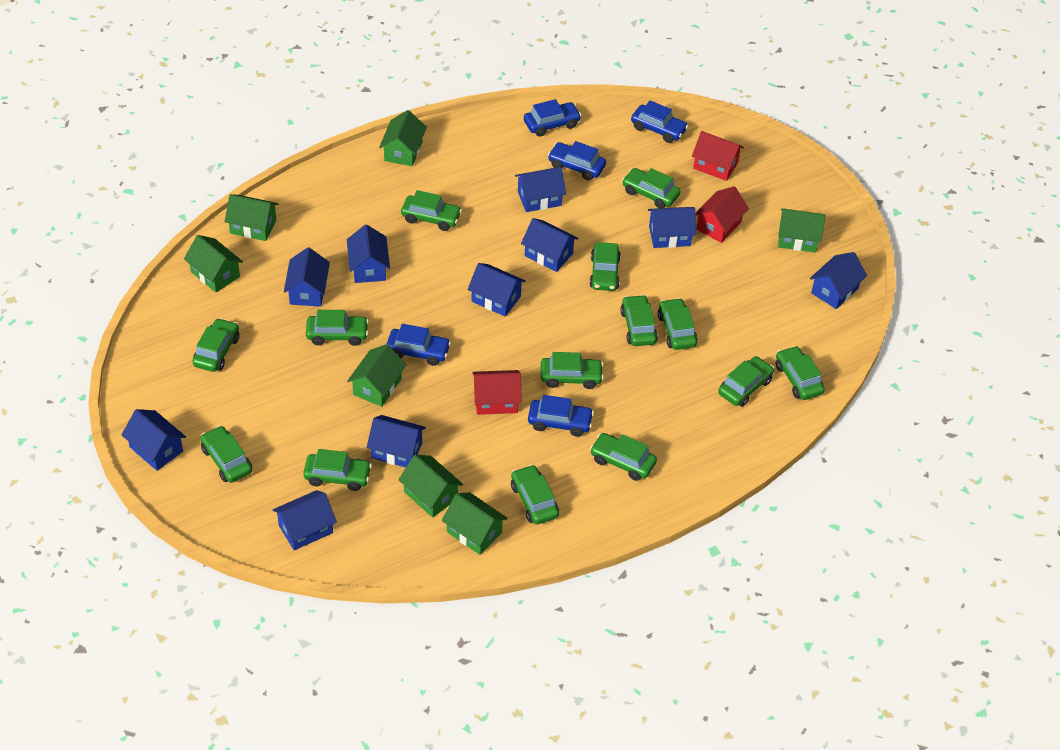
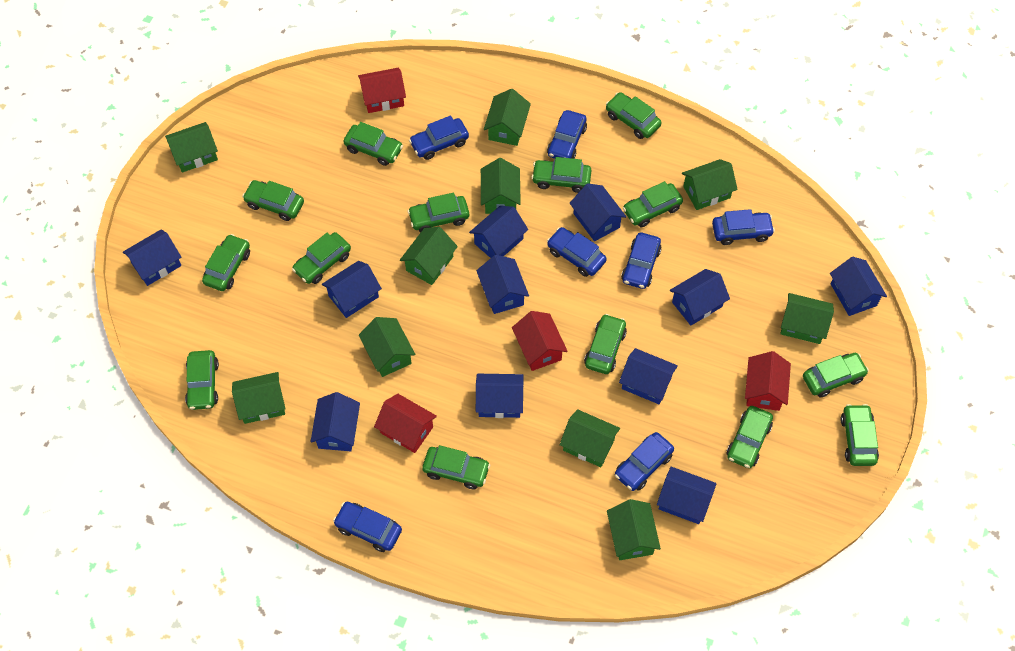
blue car: 5 -> 7
blue house: 10 -> 11
green house: 7 -> 10
red house: 3 -> 4

